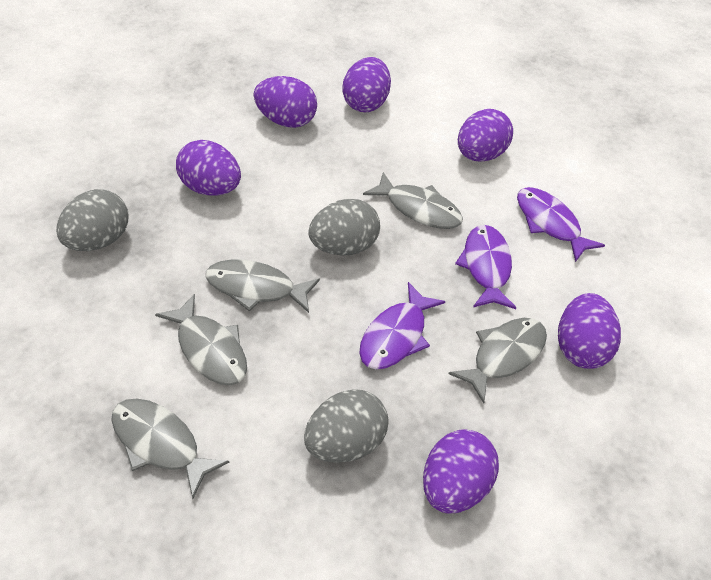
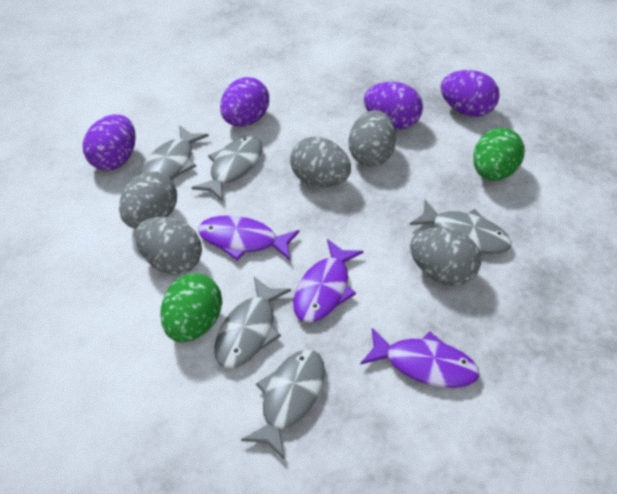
green egg: 0 -> 2
grey egg: 3 -> 5
purple egg: 6 -> 4

